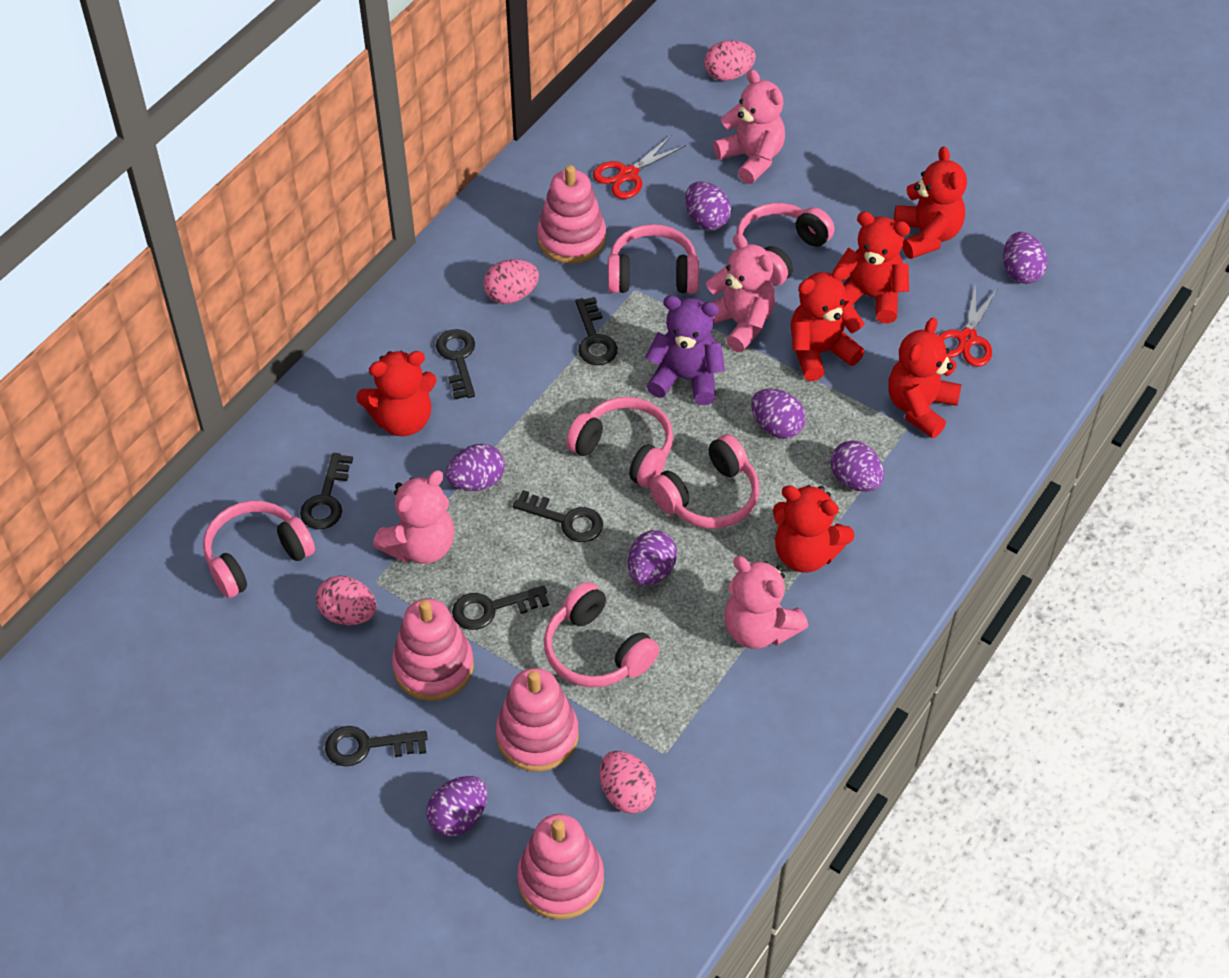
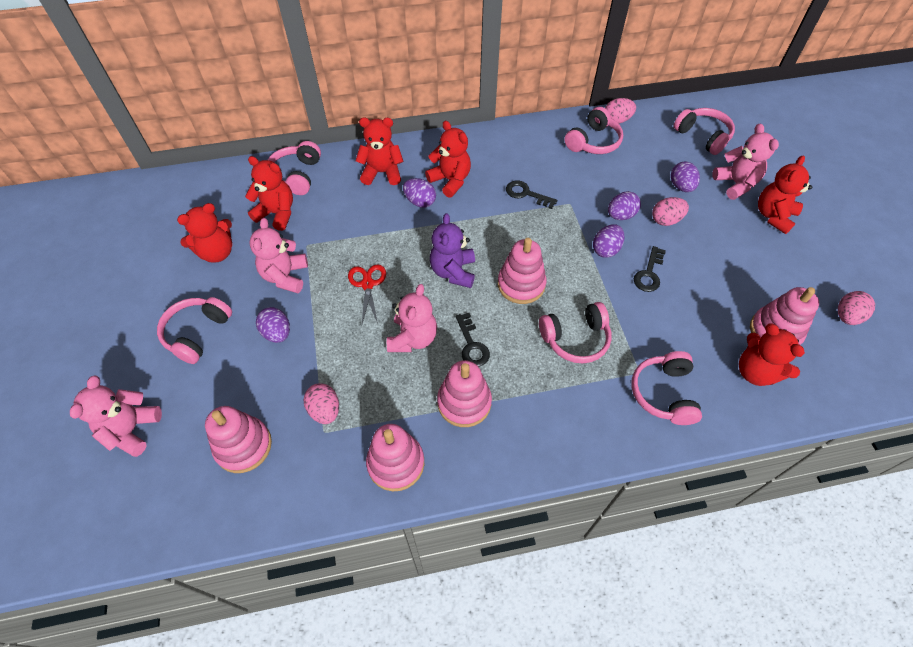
black key: 6 -> 3
pink stacking toy: 4 -> 5
purple egg: 7 -> 5
red scissors: 2 -> 1

